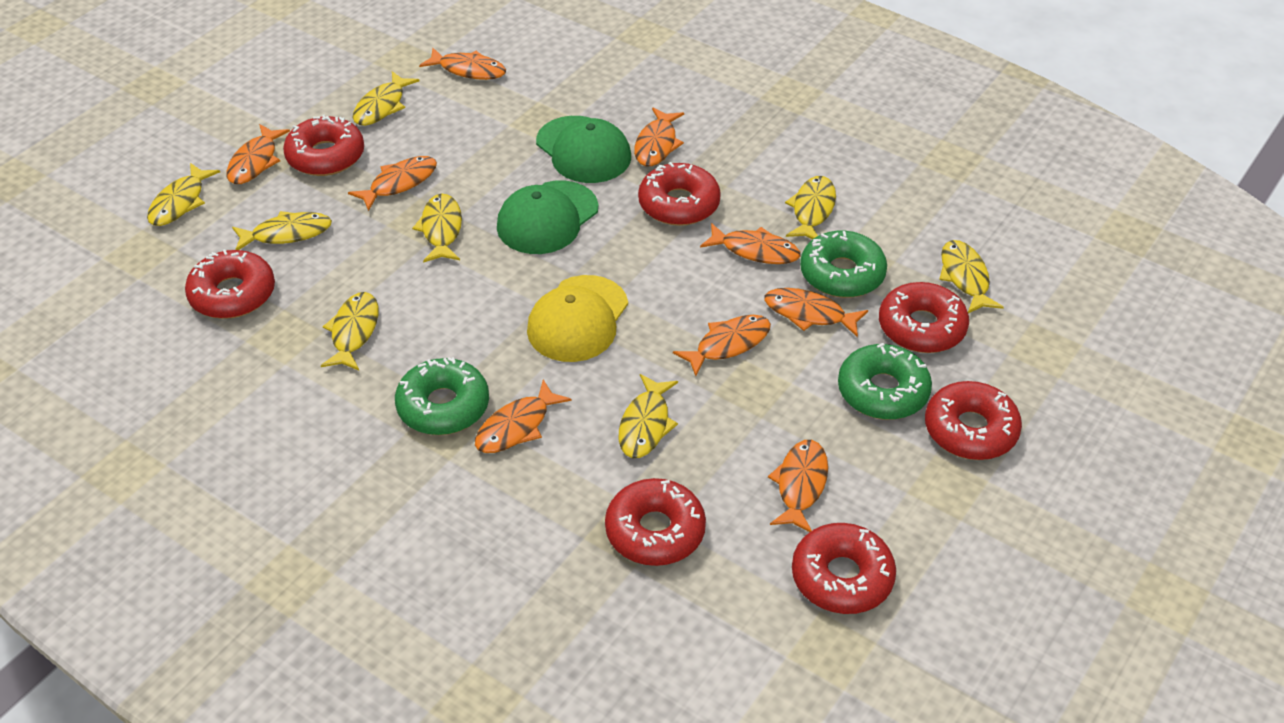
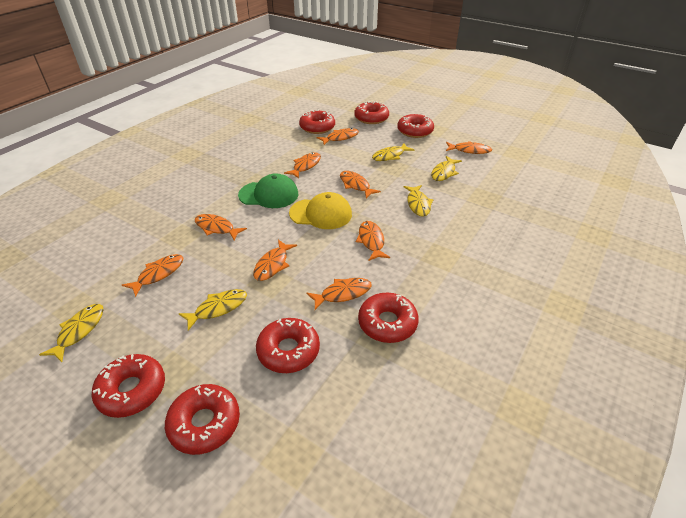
green cap: 2 -> 1
green donut: 3 -> 0
yellow fish: 8 -> 5

